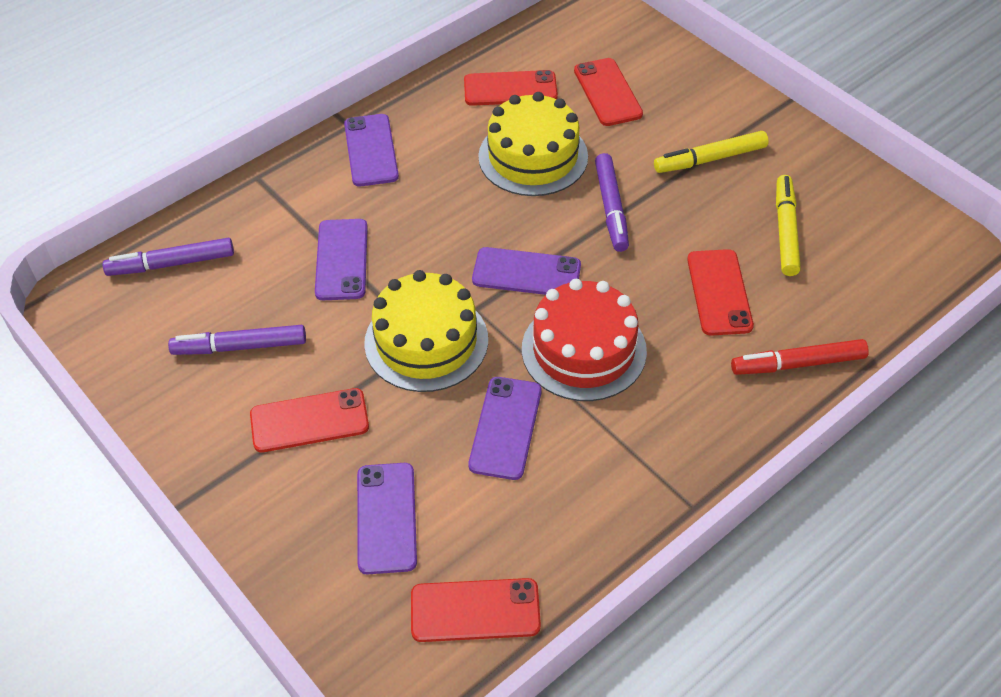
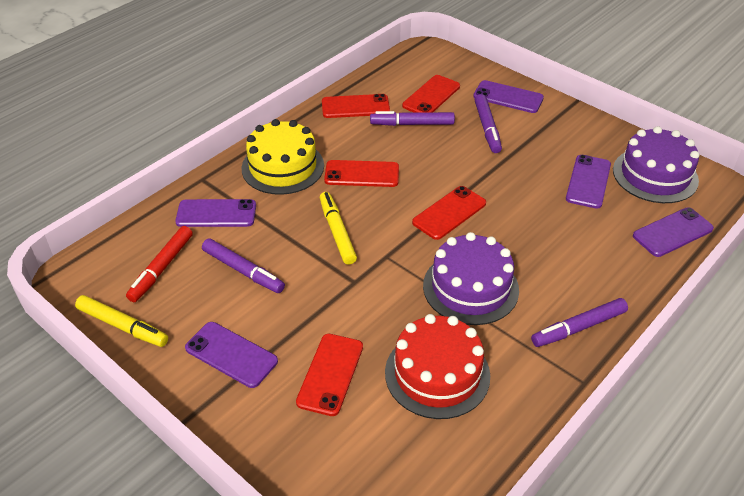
purple cake: 0 -> 2
purple marker: 3 -> 4
yellow cake: 2 -> 1

